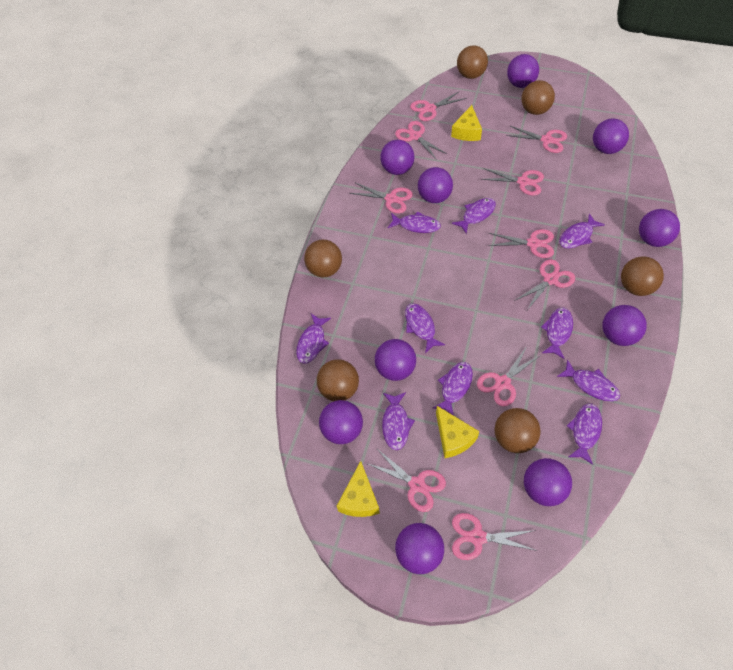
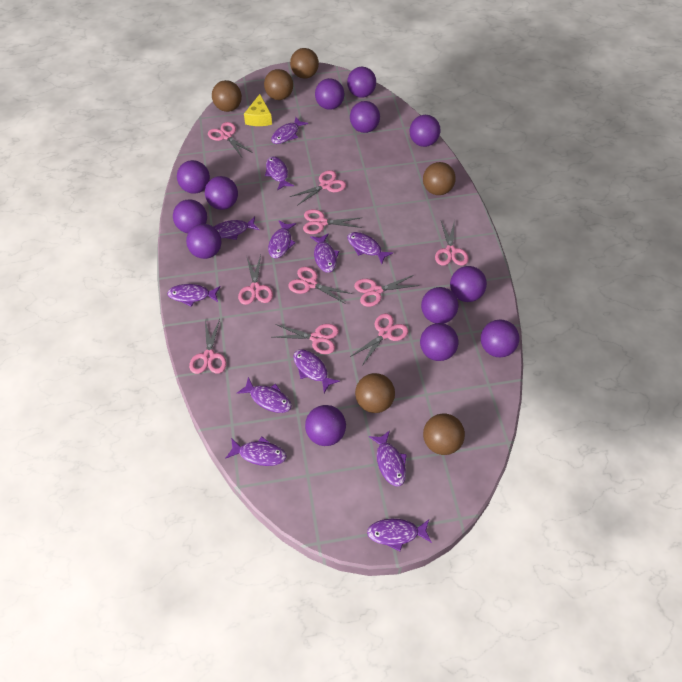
purple ball: 10 -> 13
purple fish: 10 -> 12
yellow cheese: 3 -> 1

